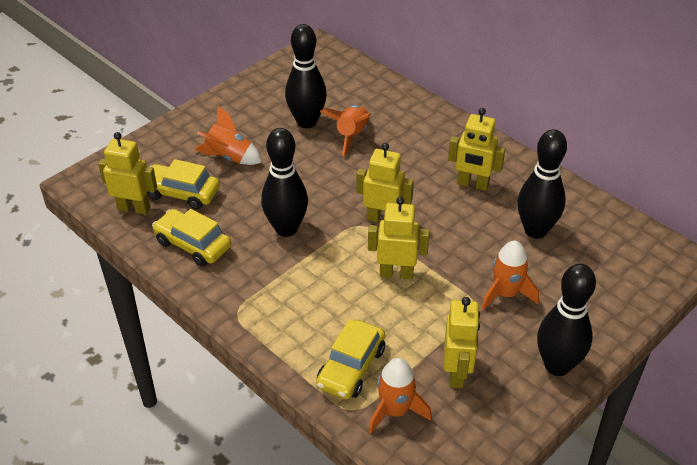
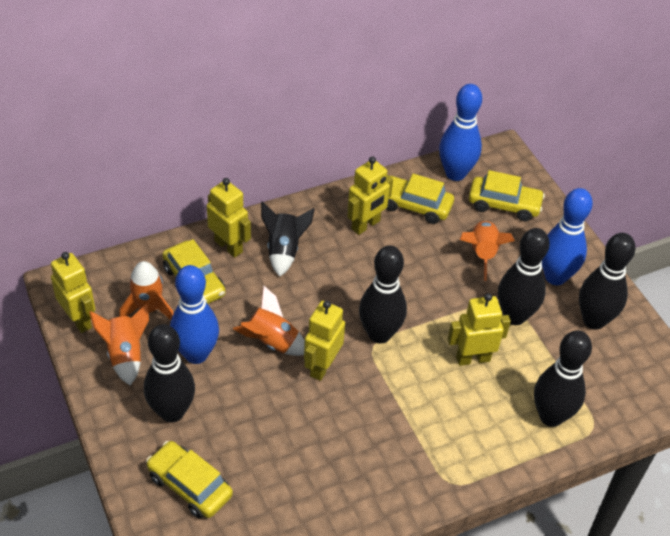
black bowling pin: 4 -> 5
black rocket: 0 -> 1
blue bowling pin: 0 -> 3
yellow car: 3 -> 4

